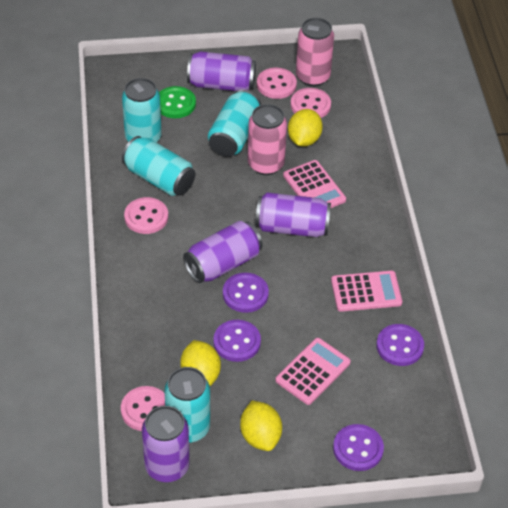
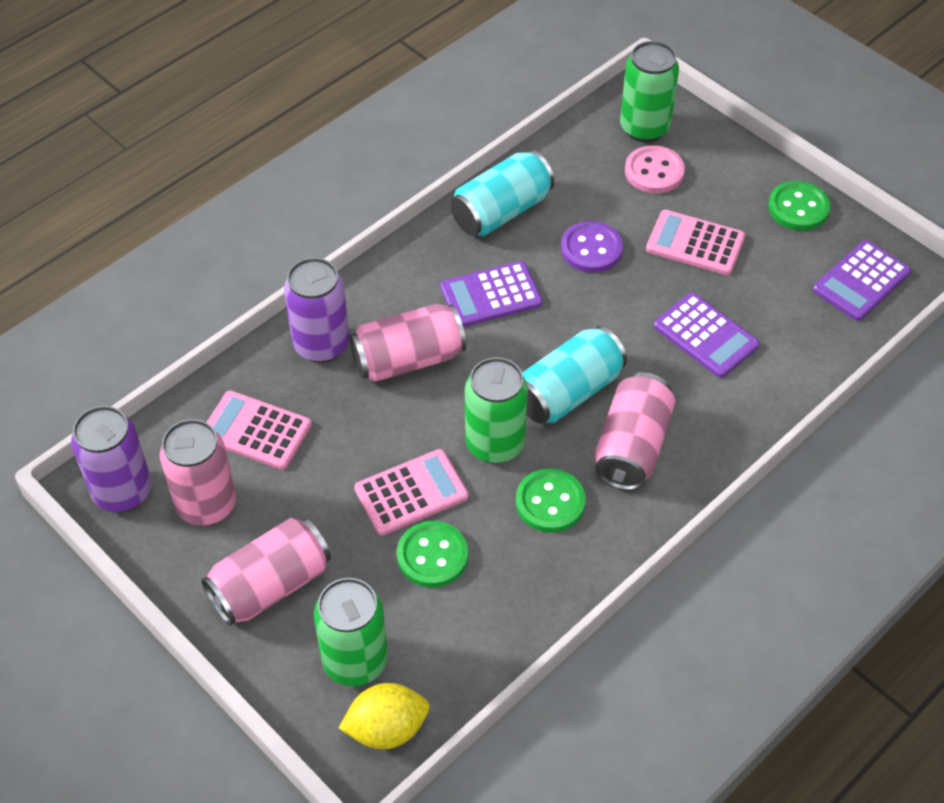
green button: 1 -> 3
green can: 0 -> 3
pink button: 4 -> 1
pink can: 2 -> 4
purple button: 4 -> 1
purple calculator: 0 -> 3
purple can: 4 -> 2
turquoise can: 4 -> 2
yellow lemon: 3 -> 1

